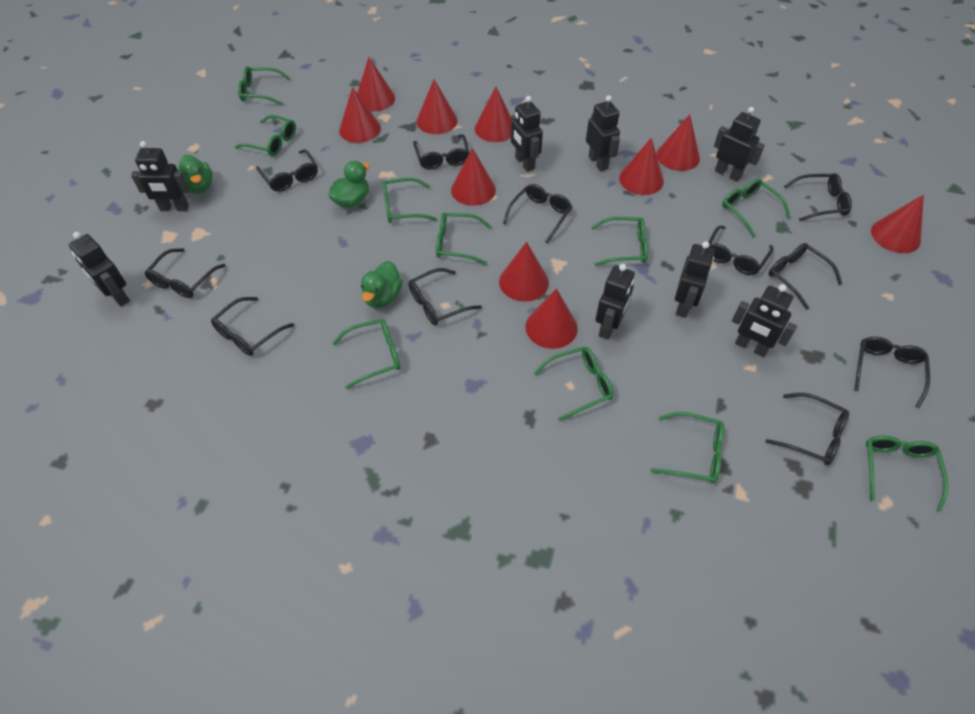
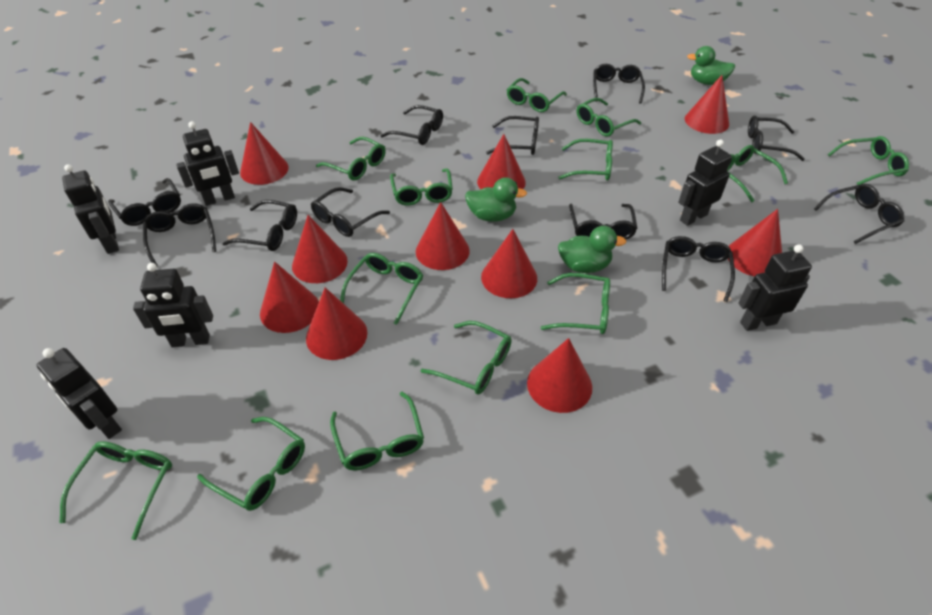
black robot: 8 -> 6
green glasses: 10 -> 13

